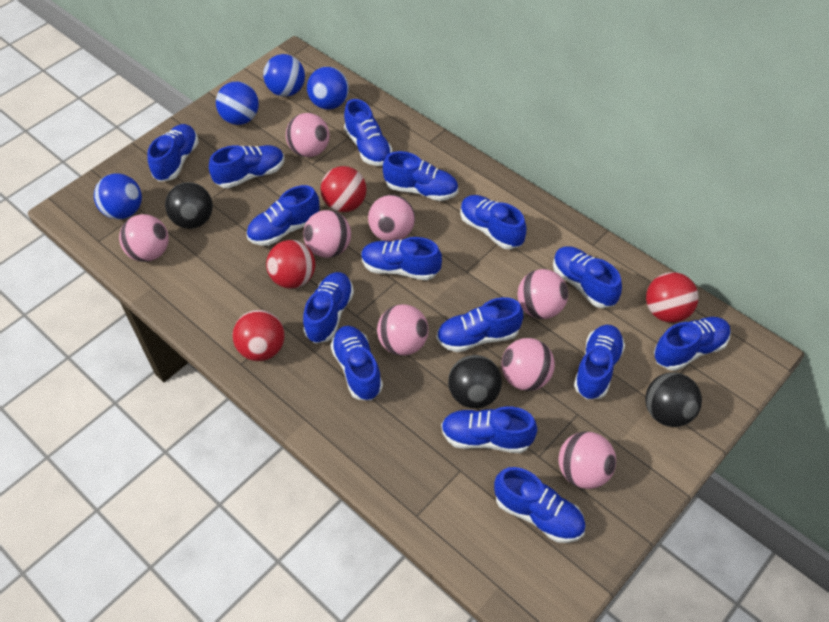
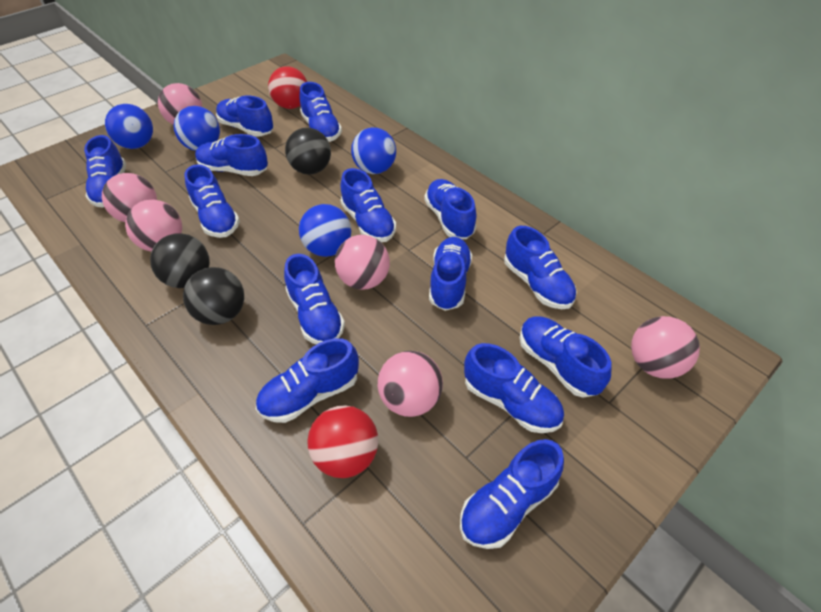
blue shoe: 15 -> 14
pink ball: 8 -> 6
red ball: 4 -> 2

